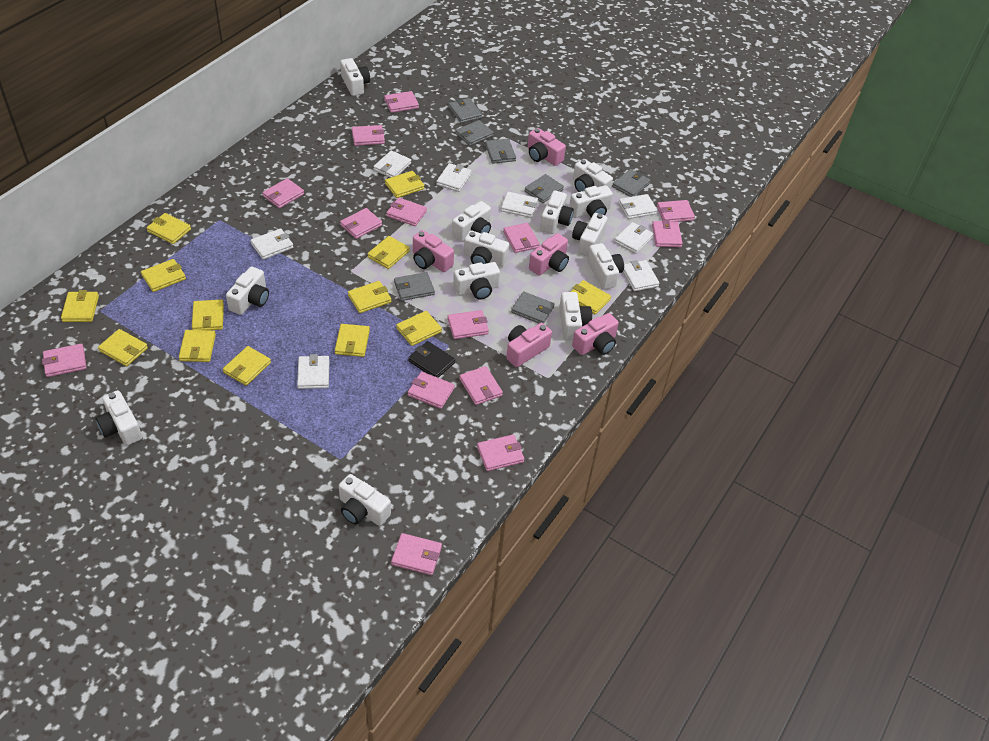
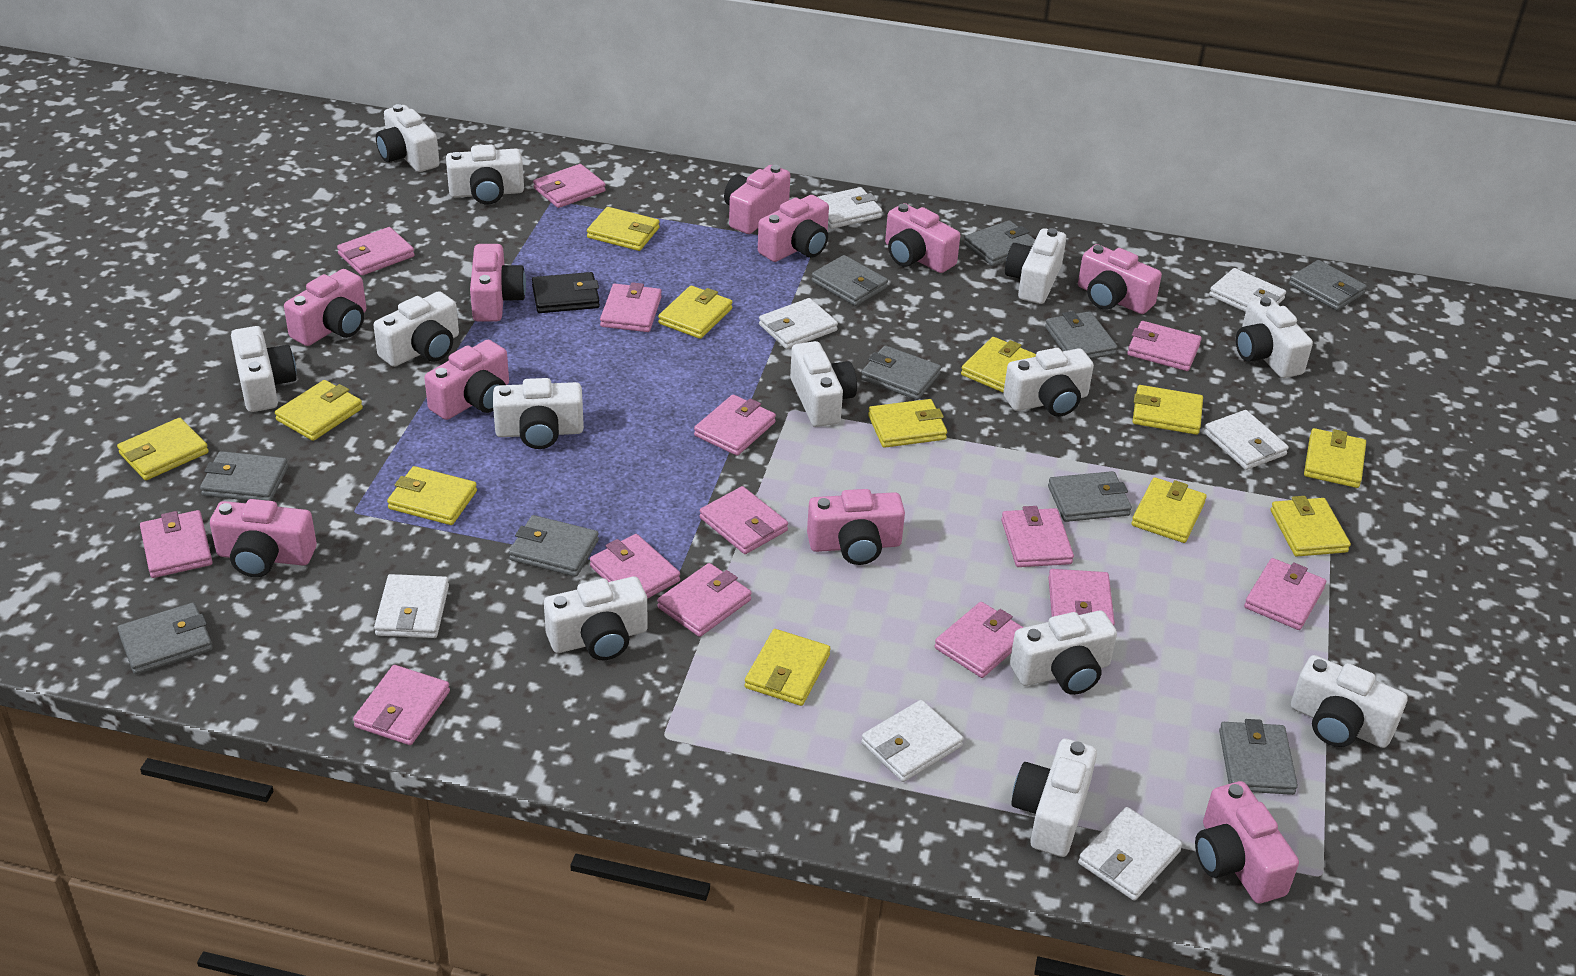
grey wallet: 7 -> 10
pink camera: 5 -> 10
white wallet: 8 -> 7
yellow wallet: 13 -> 12

